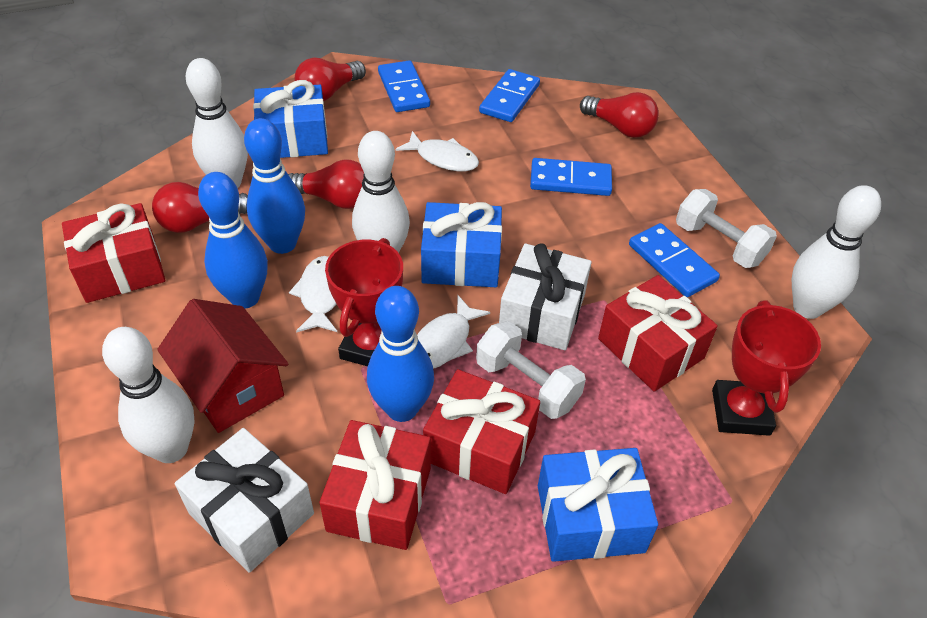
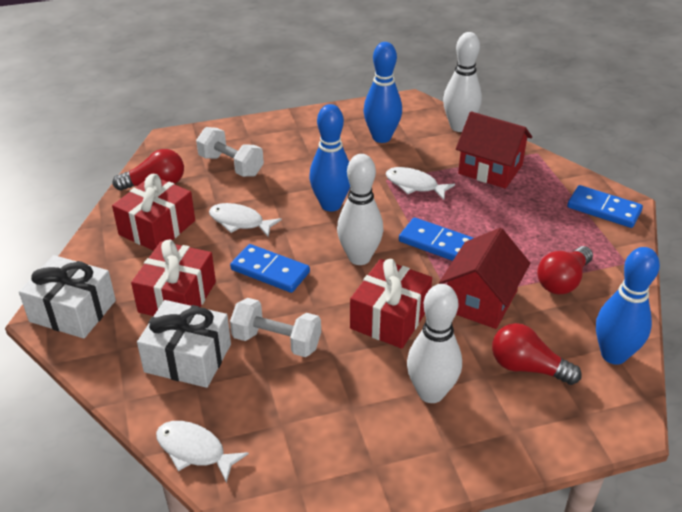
blue domino: 4 -> 3
blue gift: 3 -> 0
red gift: 4 -> 3
red house: 1 -> 2
red light bulb: 4 -> 3
red trophy: 2 -> 0
white bowling pin: 4 -> 3

